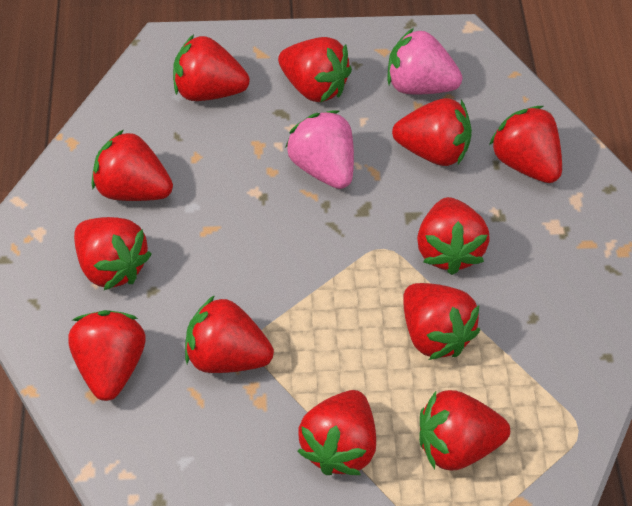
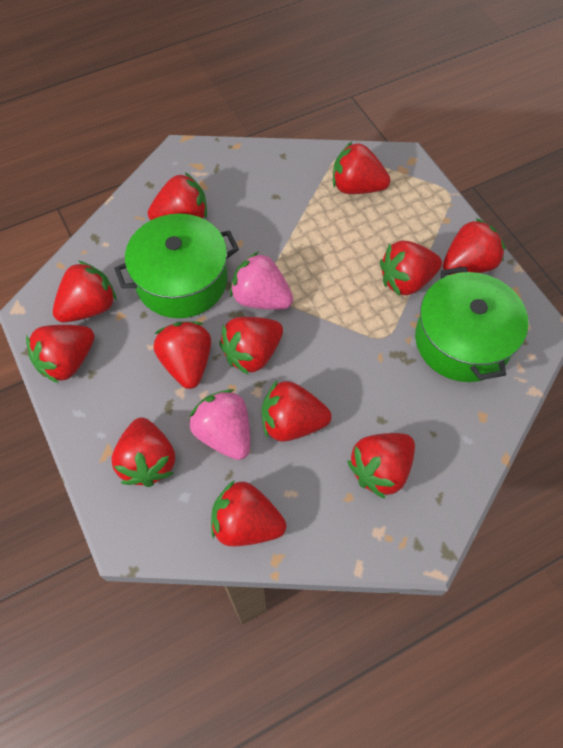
green pot: 0 -> 2

